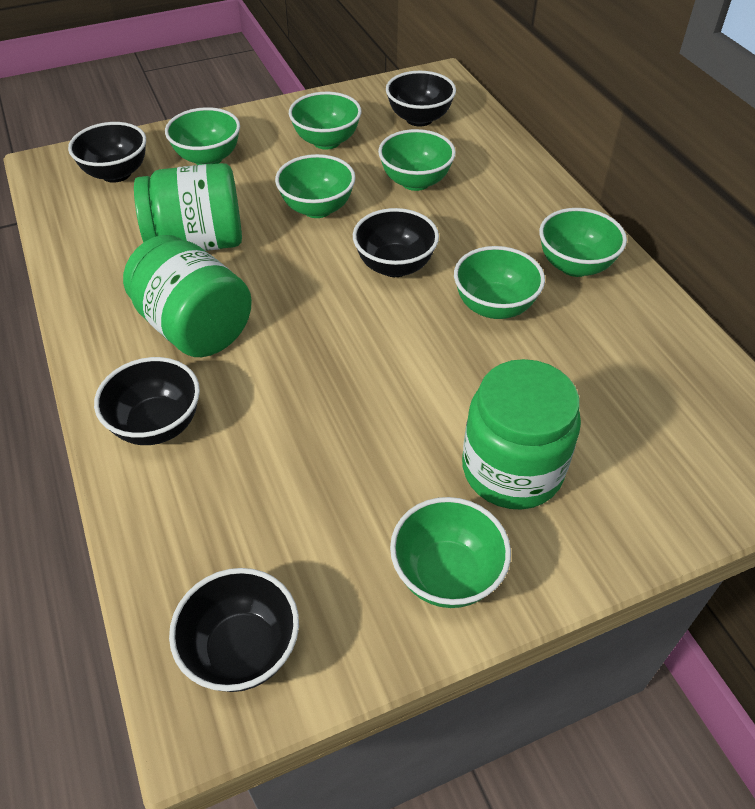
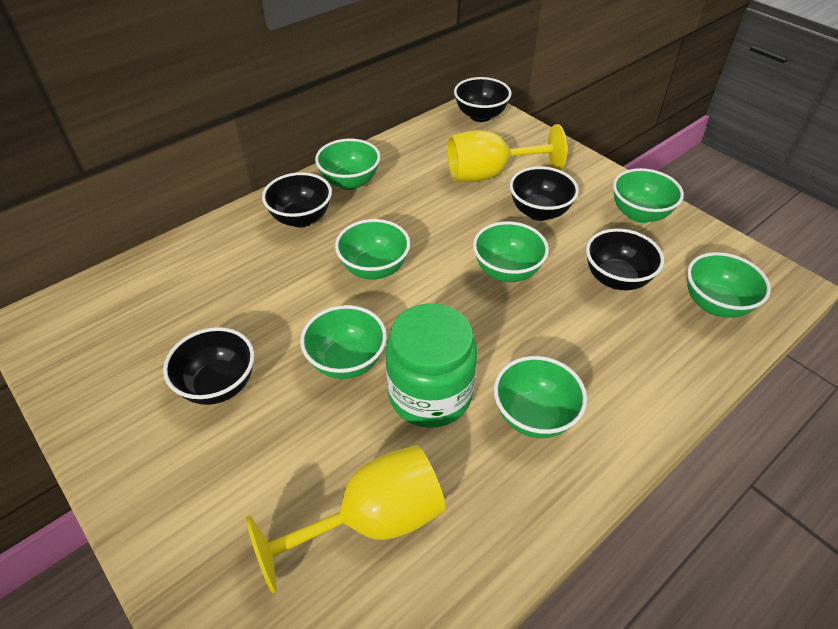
green jar: 3 -> 1
yellow goblet: 0 -> 2

